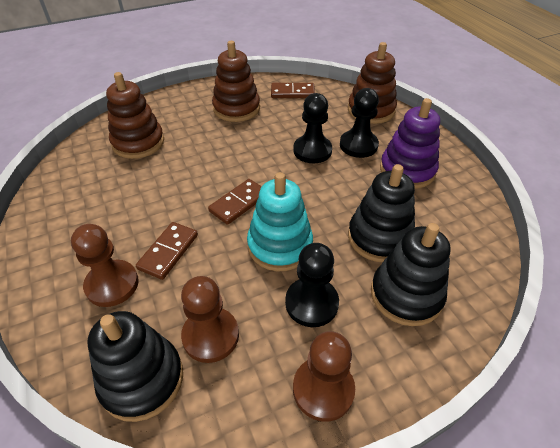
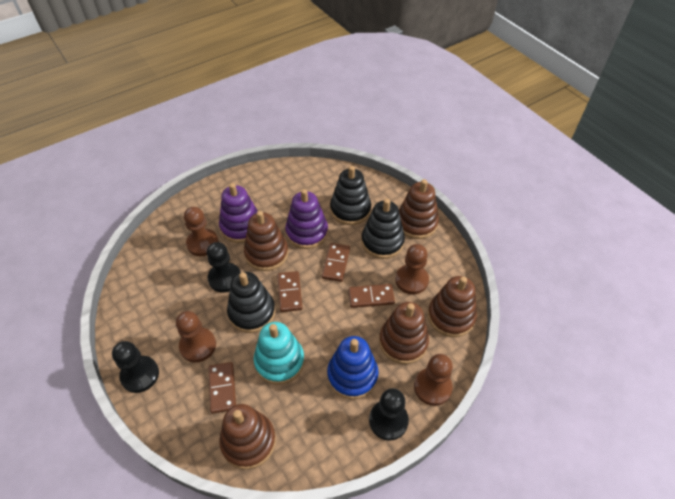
blue stacking toy: 0 -> 1
brown domino: 3 -> 4
brown pawn: 3 -> 4
brown stacking toy: 3 -> 5
purple stacking toy: 1 -> 2

